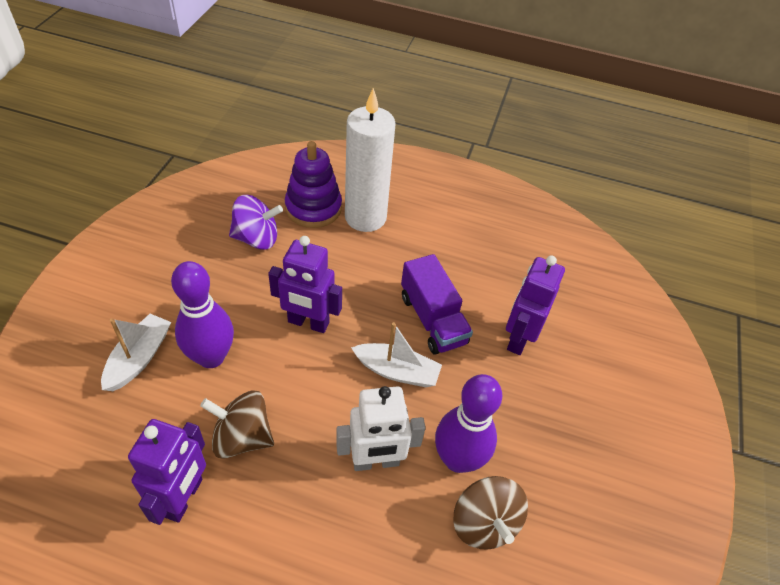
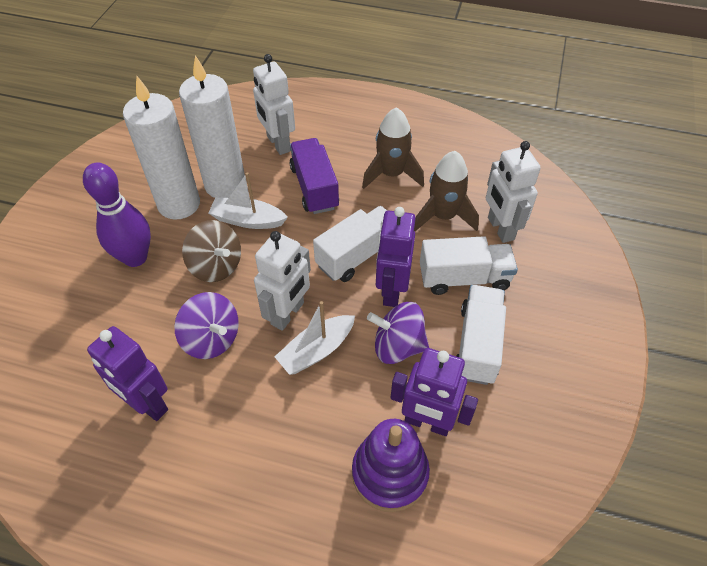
brown rocket: 0 -> 2
brown spinning top: 2 -> 1
purple bowling pin: 2 -> 1
purple spinning top: 1 -> 2
white candle: 1 -> 2
white robot: 1 -> 3
white truck: 0 -> 3

